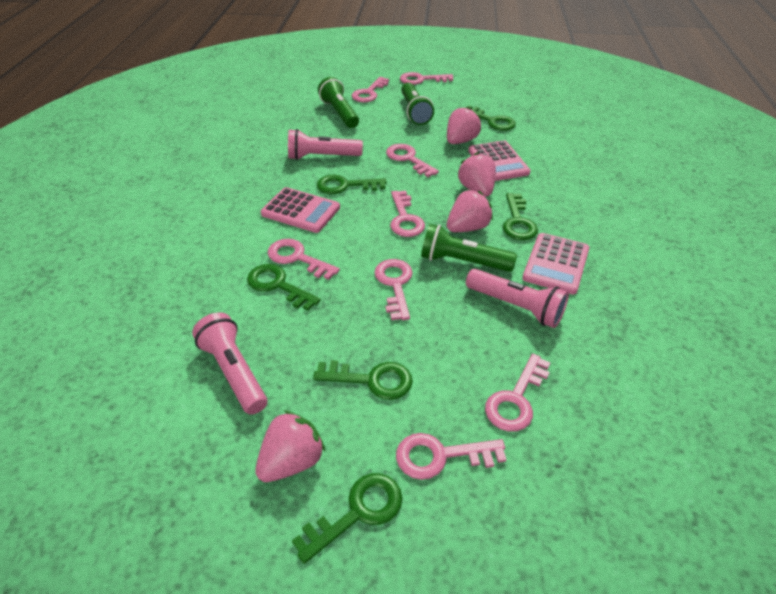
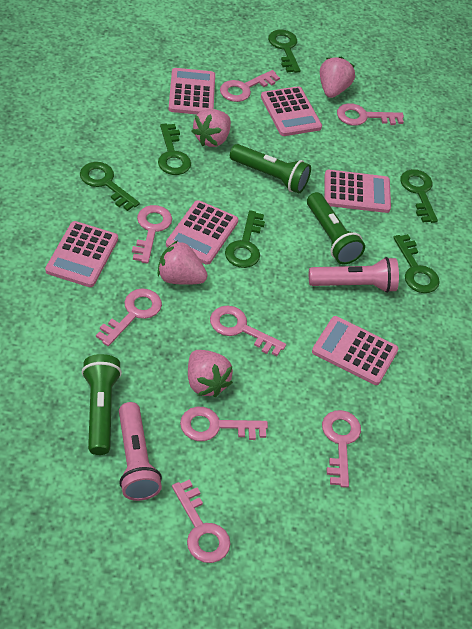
pink calculator: 3 -> 6
pink flashlight: 3 -> 2

